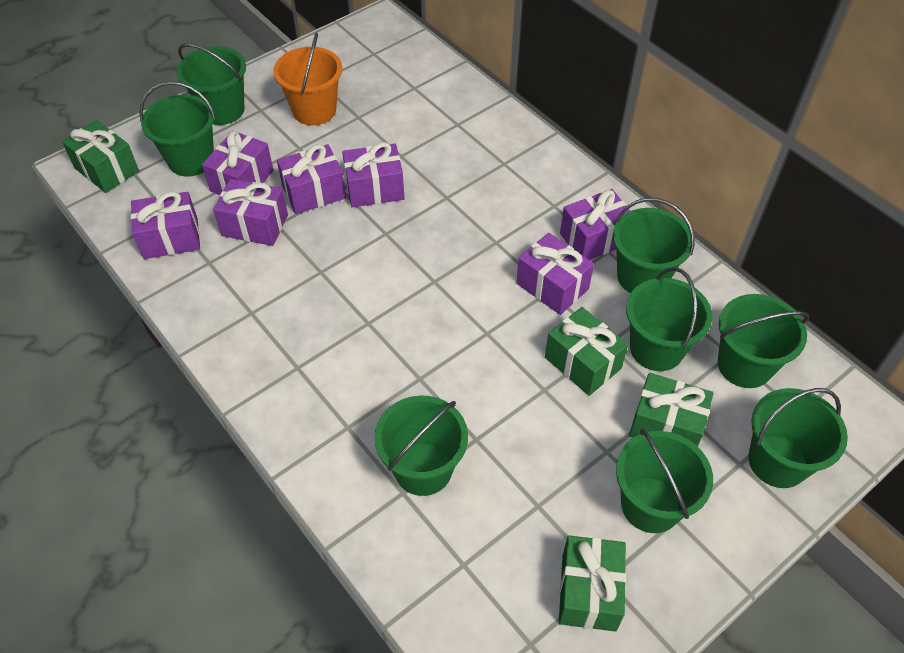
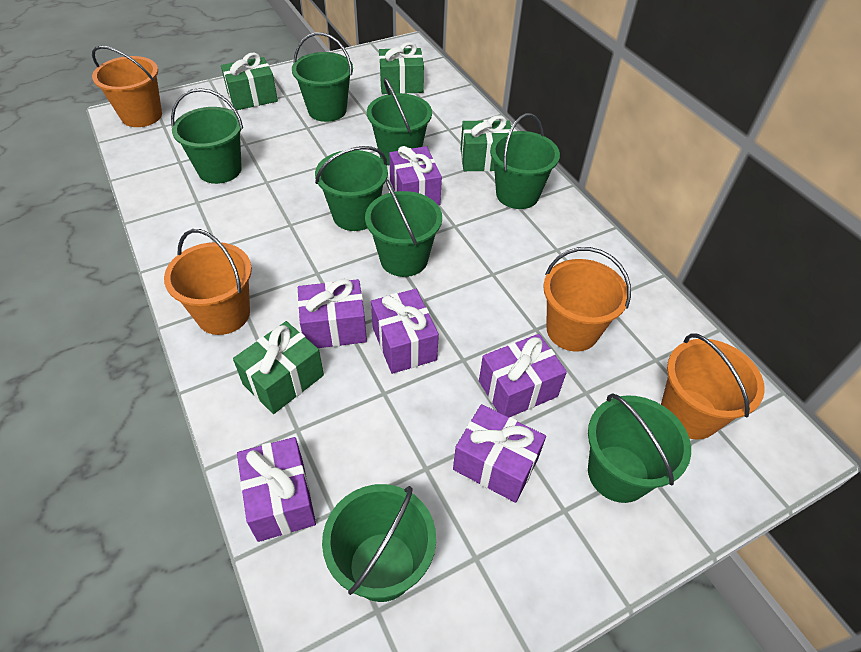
orange bucket: 1 -> 4
purple gift: 7 -> 6

